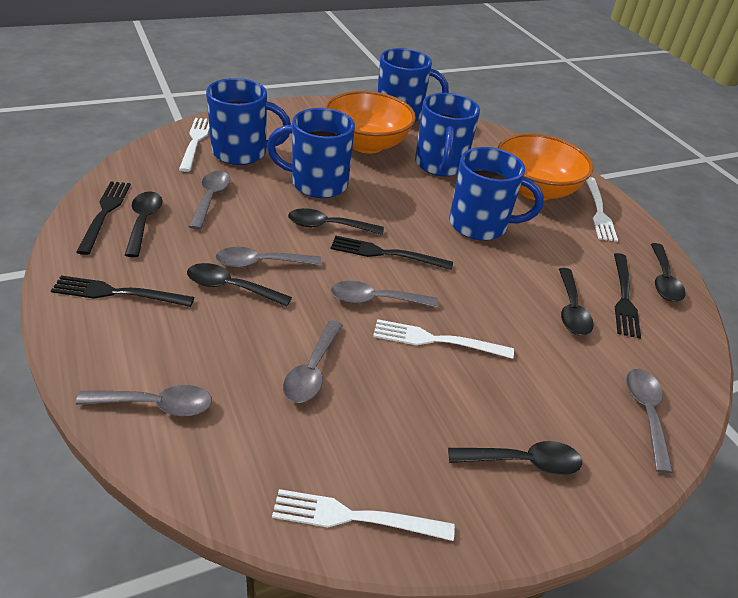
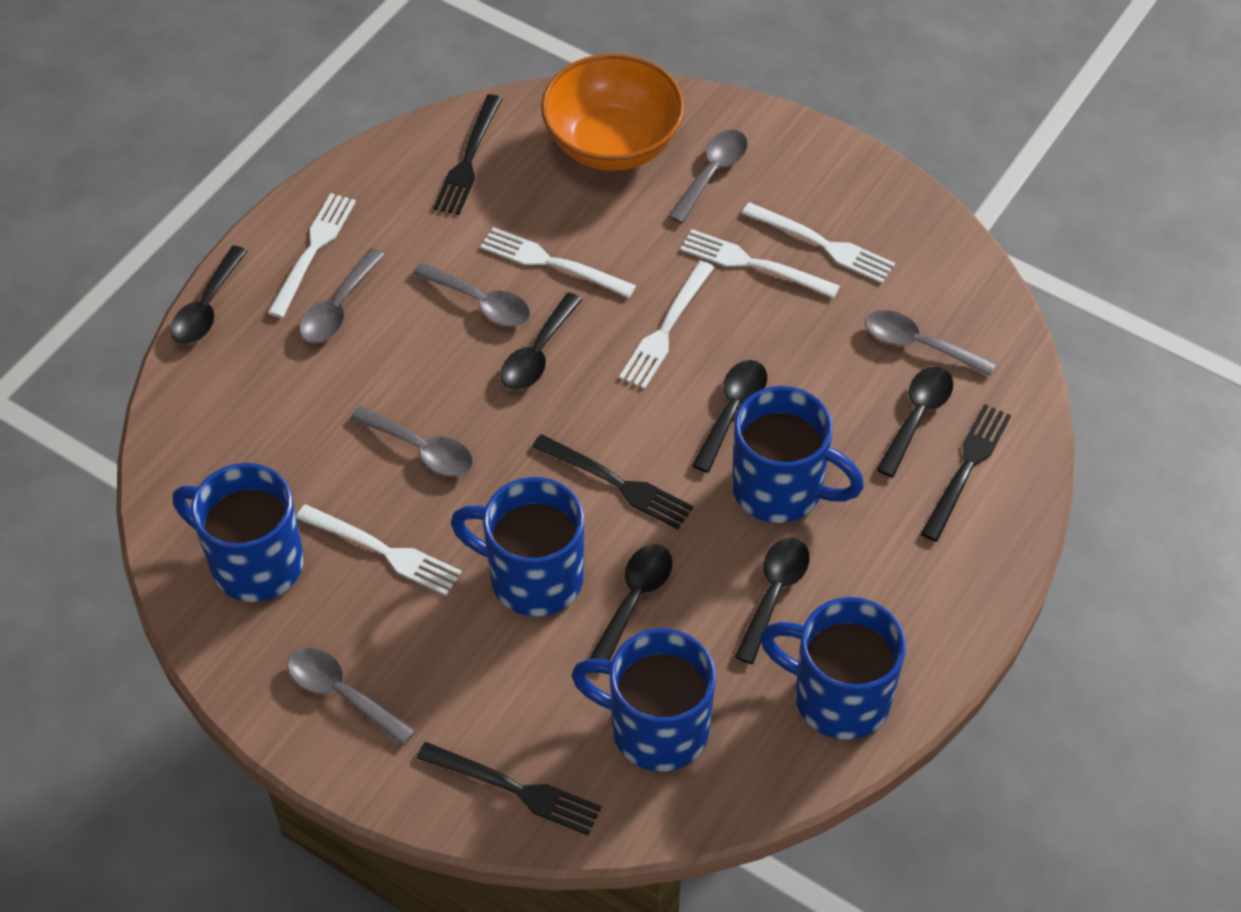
orange bowl: 2 -> 1
white fork: 4 -> 6

